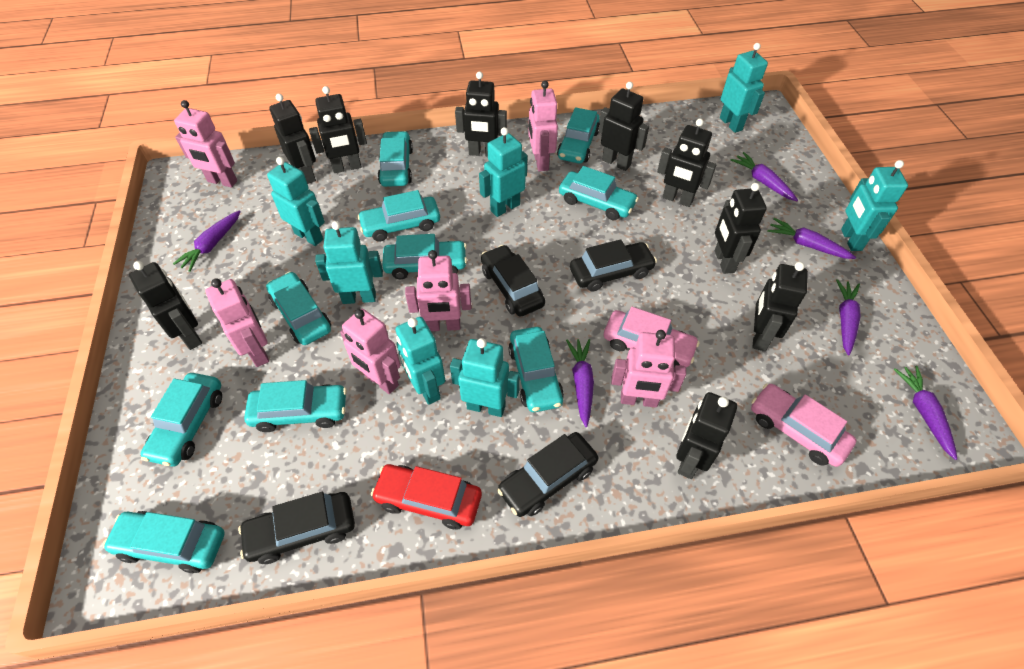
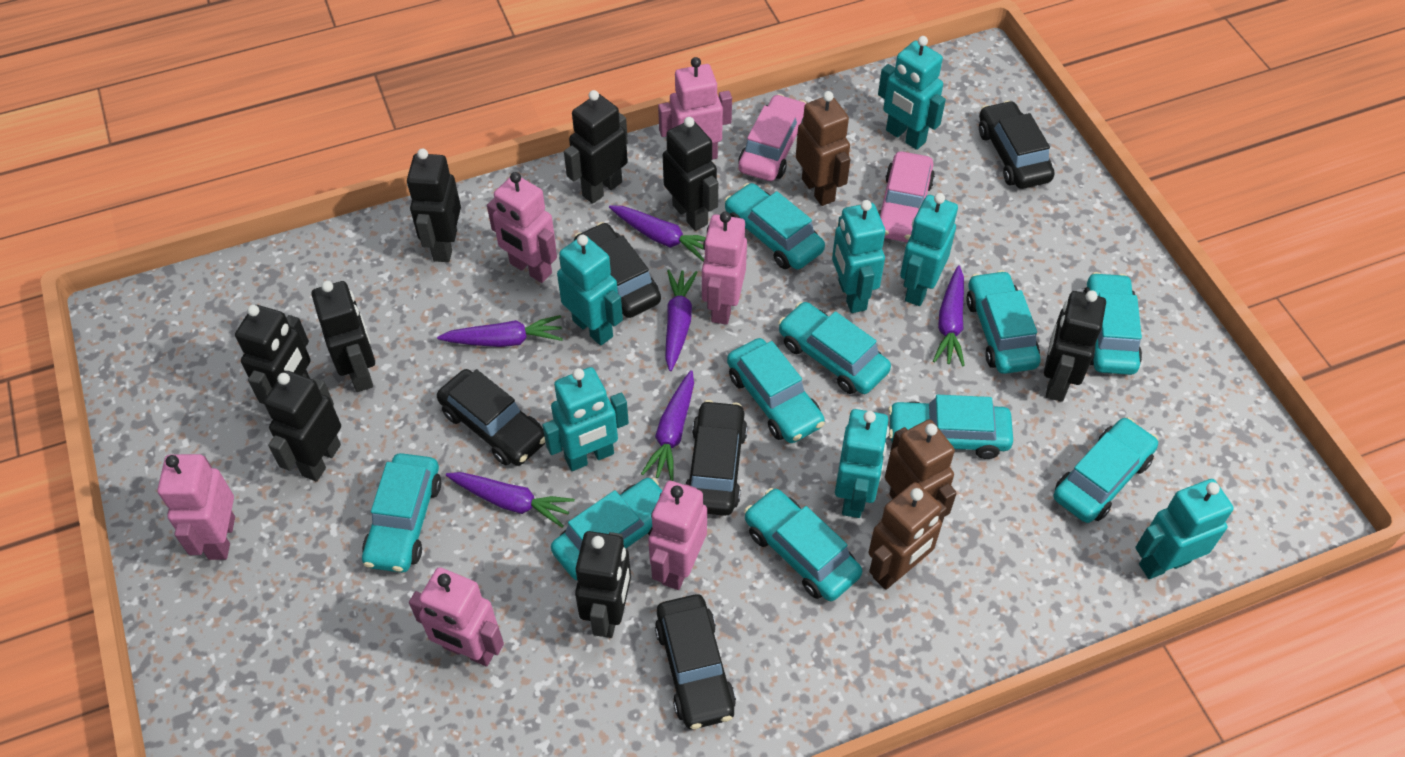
black car: 4 -> 5
black robot: 9 -> 8
brown robot: 0 -> 3
red car: 1 -> 0

